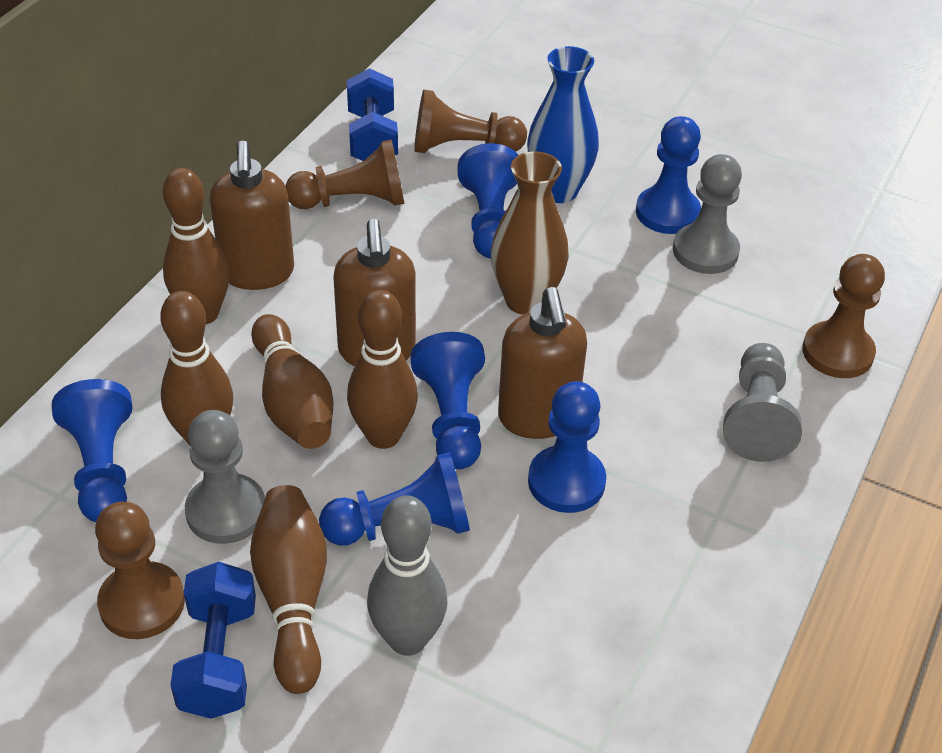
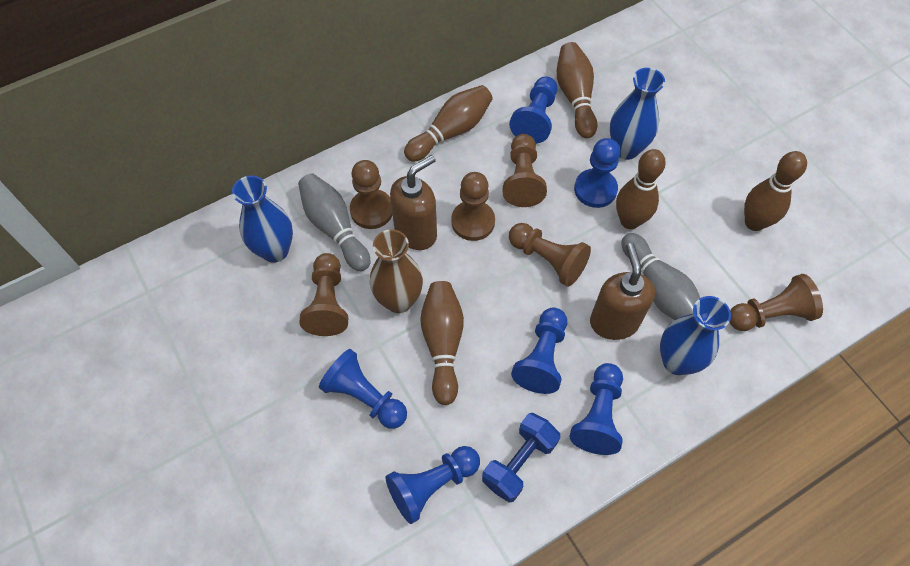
blue dumbbell: 2 -> 1
blue vase: 1 -> 3
brown pawn: 4 -> 6
brown soap dispenser: 3 -> 2
grey bowling pin: 1 -> 2
grey pawn: 3 -> 0

